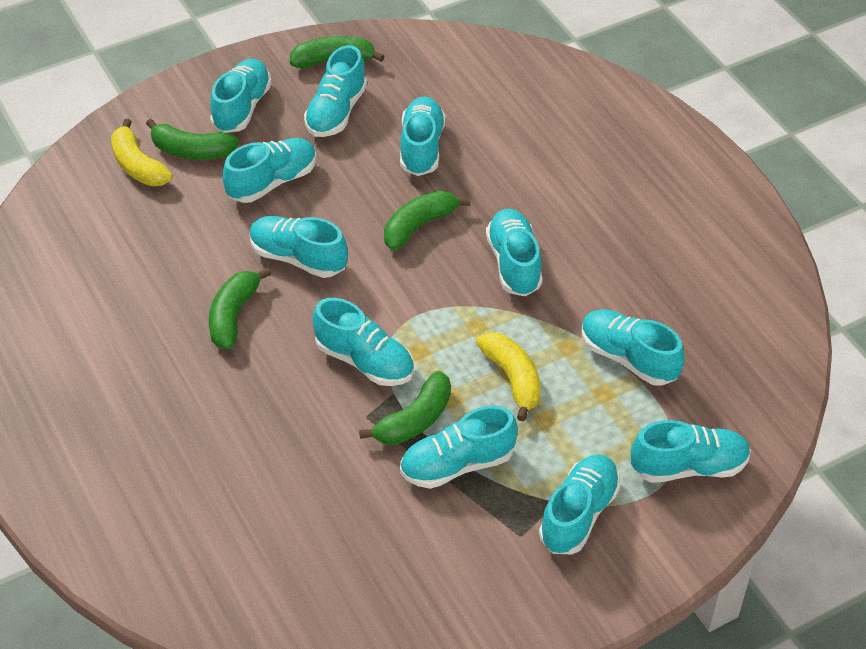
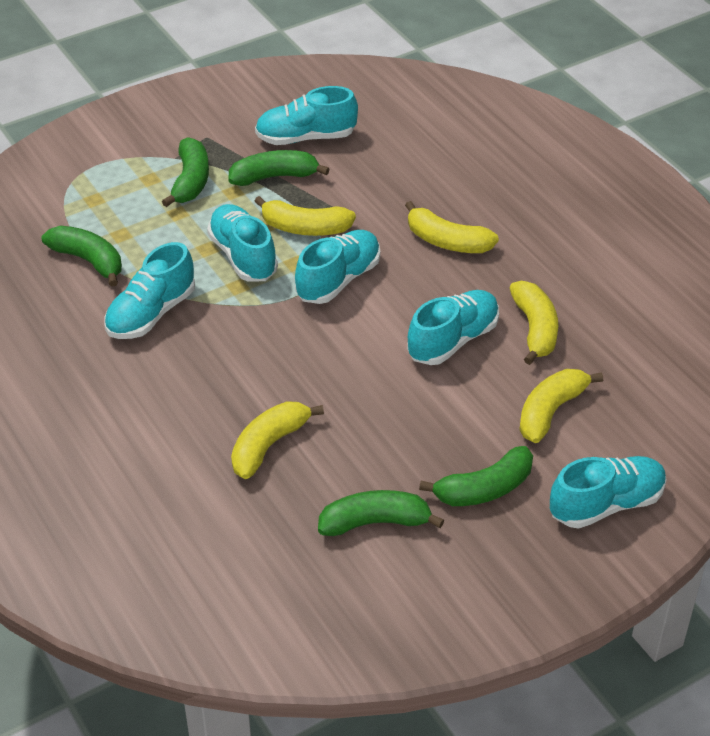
turquoise shoe: 11 -> 6
yellow banana: 2 -> 5

